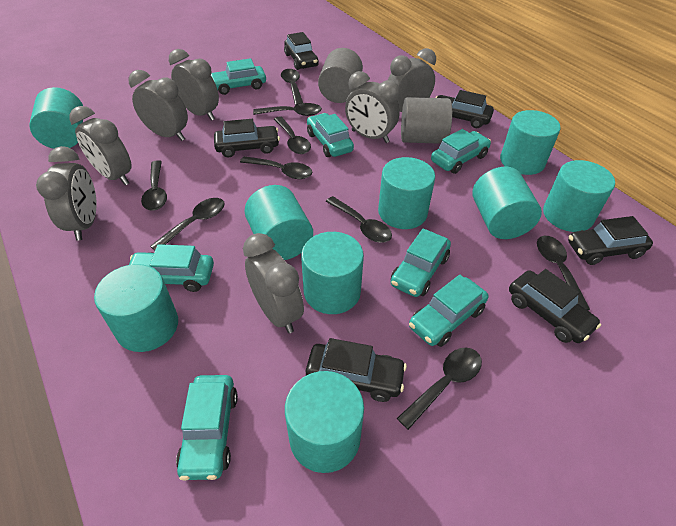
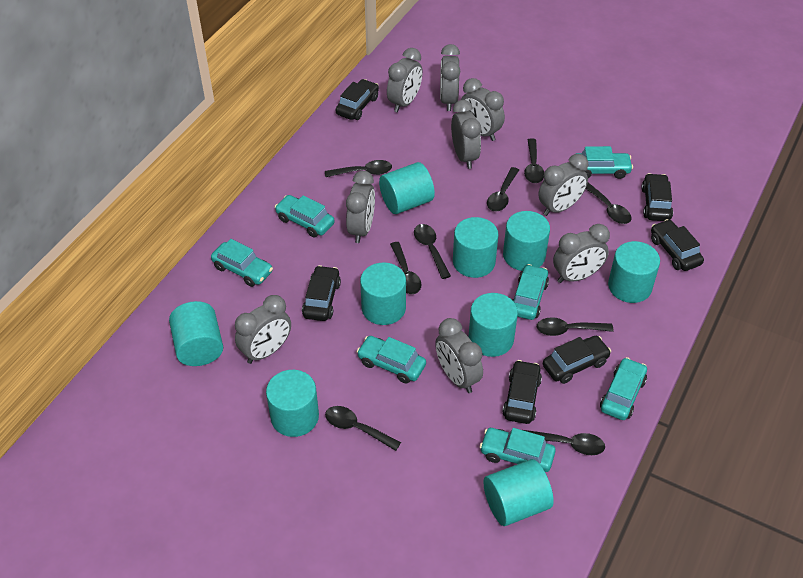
grey clock: 7 -> 9
grey cylinder: 2 -> 0

